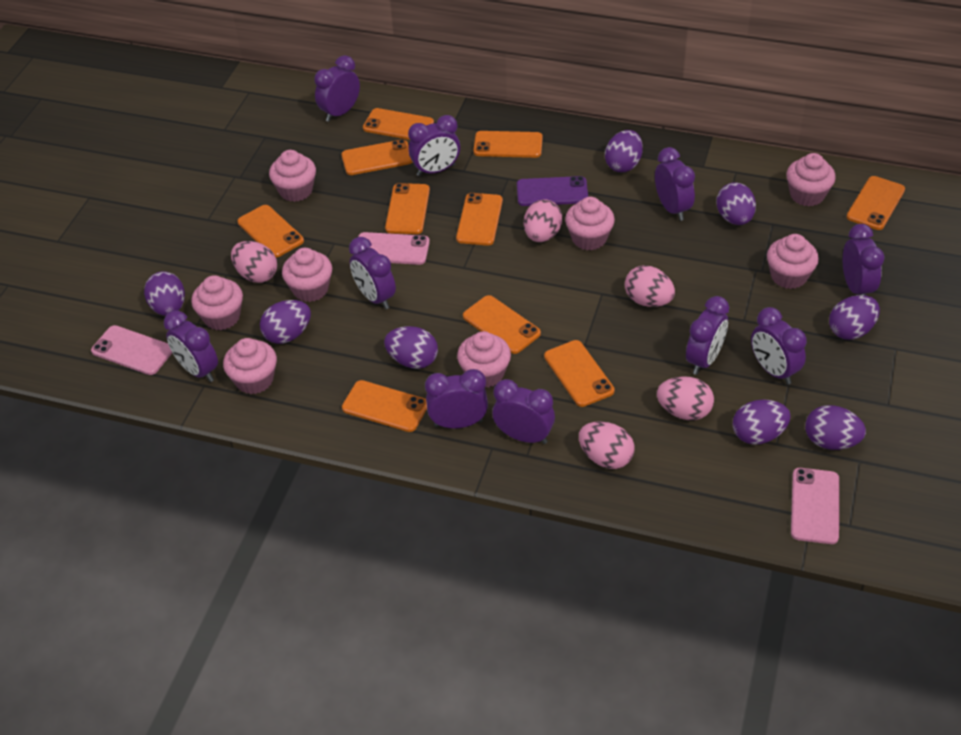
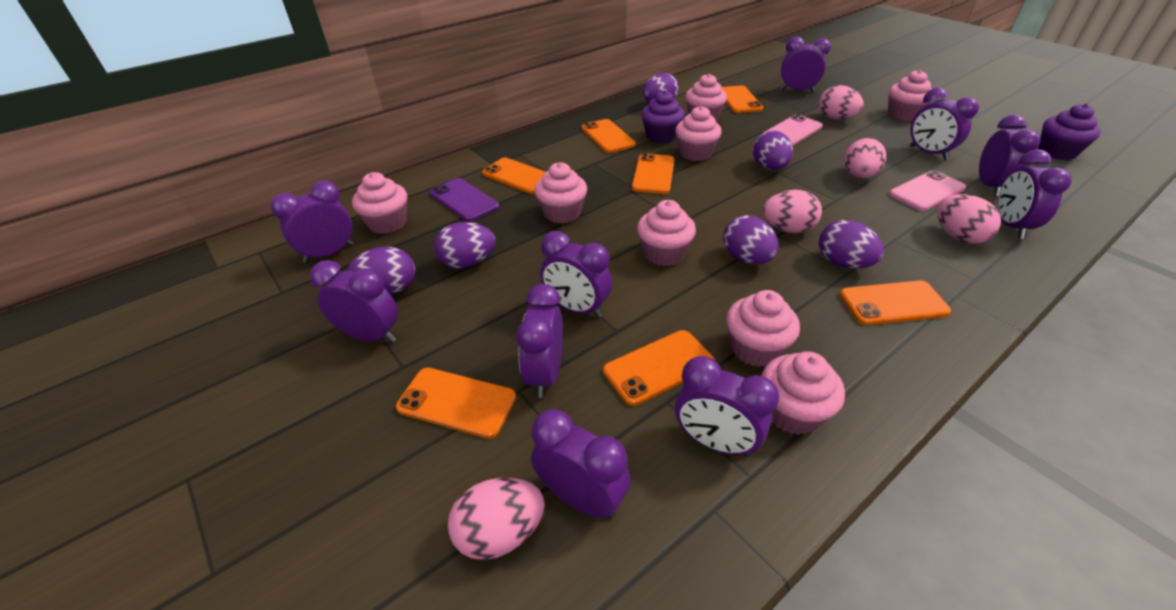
orange phone: 10 -> 7
pink phone: 3 -> 2
purple cupcake: 0 -> 2
purple egg: 8 -> 6

